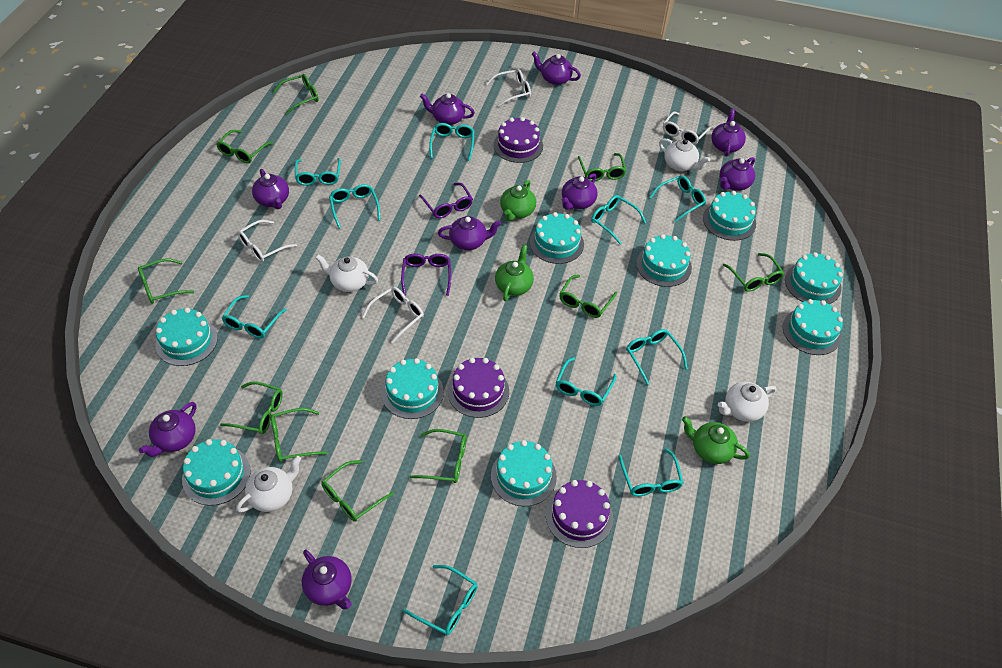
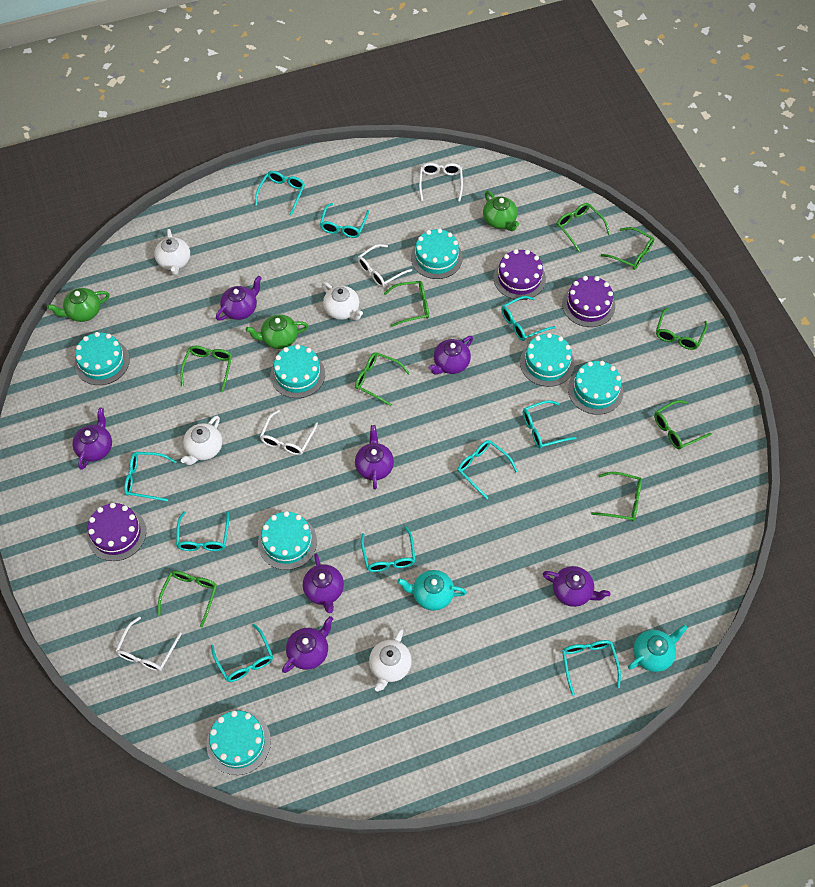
green glasses: 10 -> 9
purple glasses: 2 -> 0
purple teapot: 9 -> 7
turquoise cake: 9 -> 7
turquoise teapot: 0 -> 2

